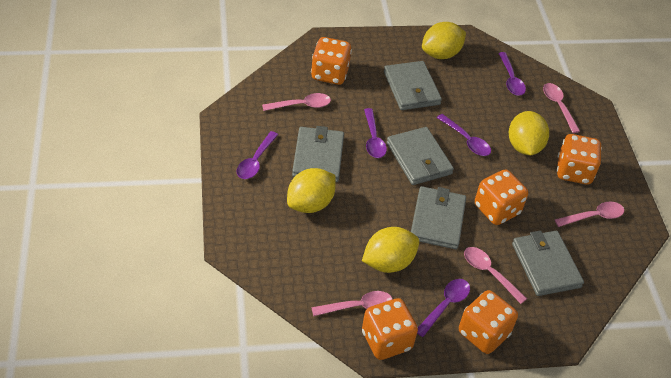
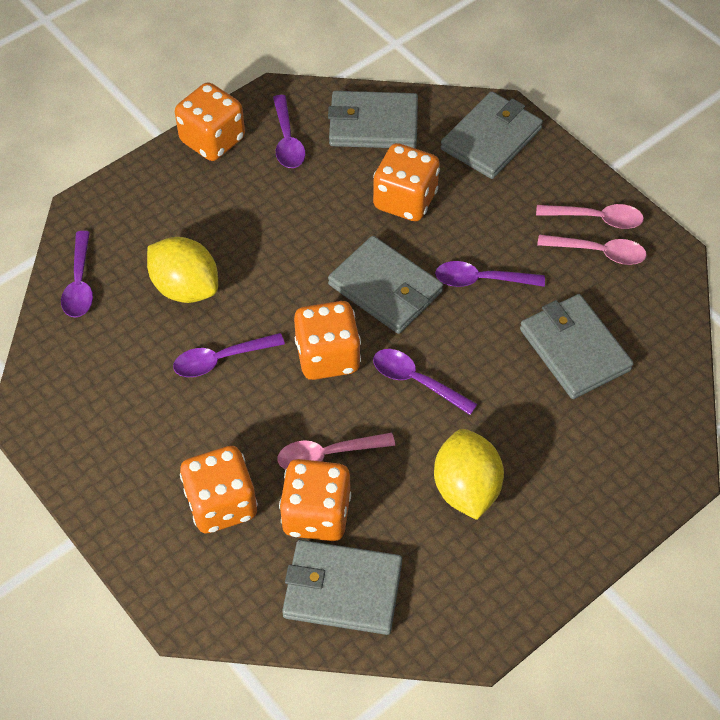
pink spoon: 5 -> 3
yellow lemon: 4 -> 2

